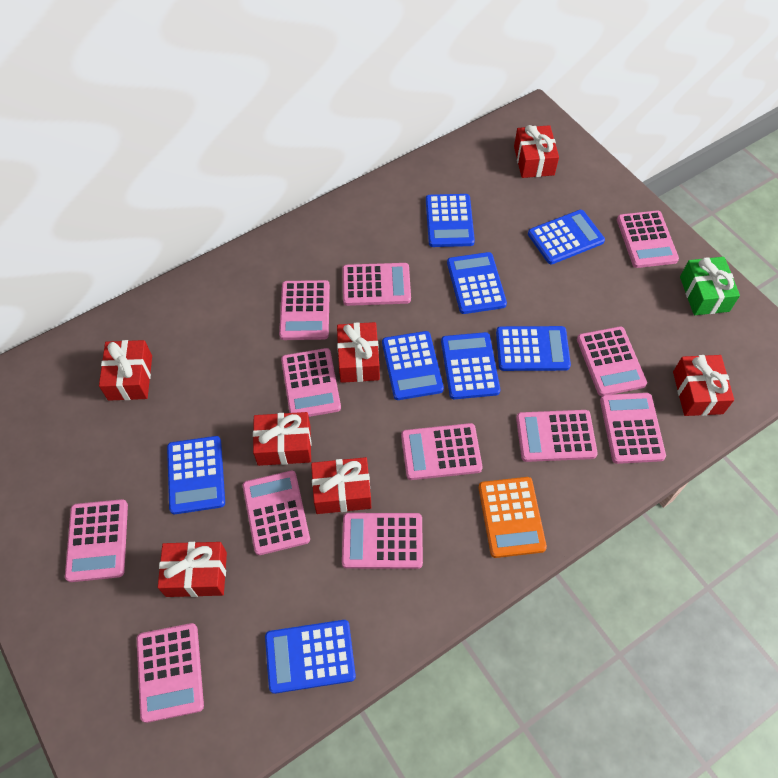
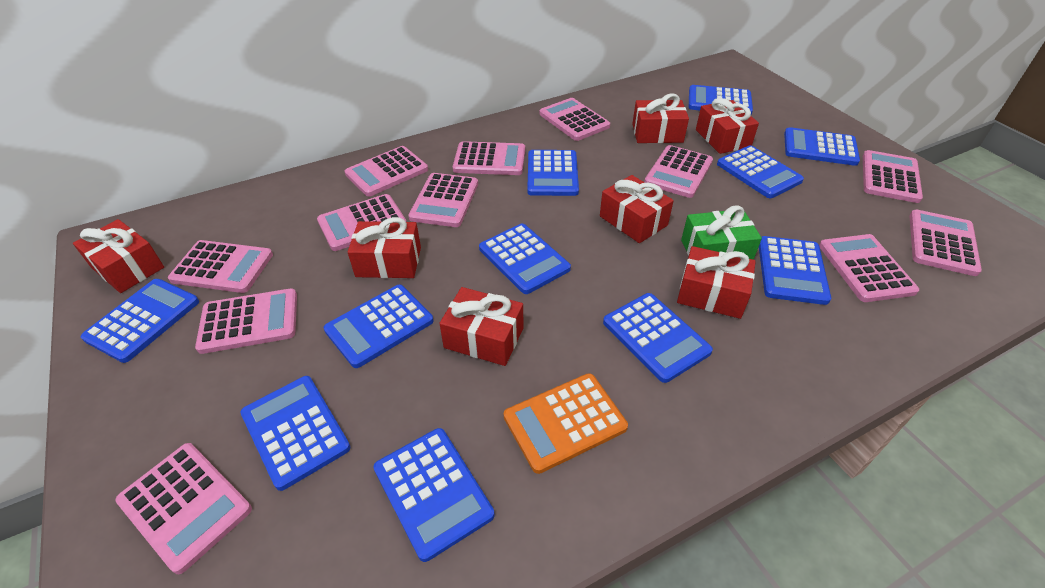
blue calculator: 8 -> 11

